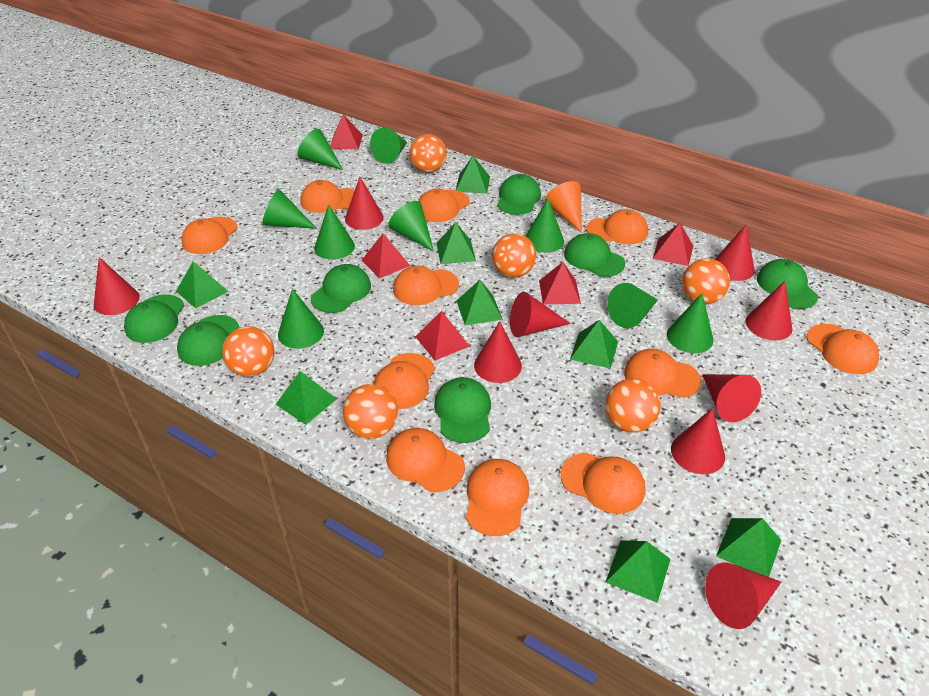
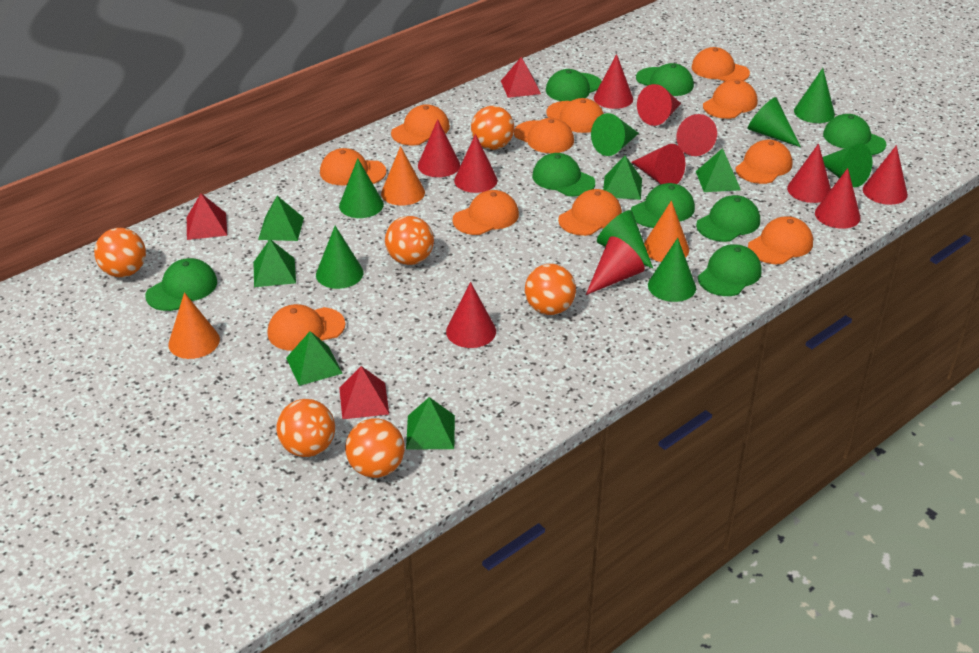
green cap: 7 -> 8
green cone: 9 -> 8
green pyramid: 8 -> 6
orange cone: 1 -> 3
red cone: 9 -> 11
red pyramid: 5 -> 3

